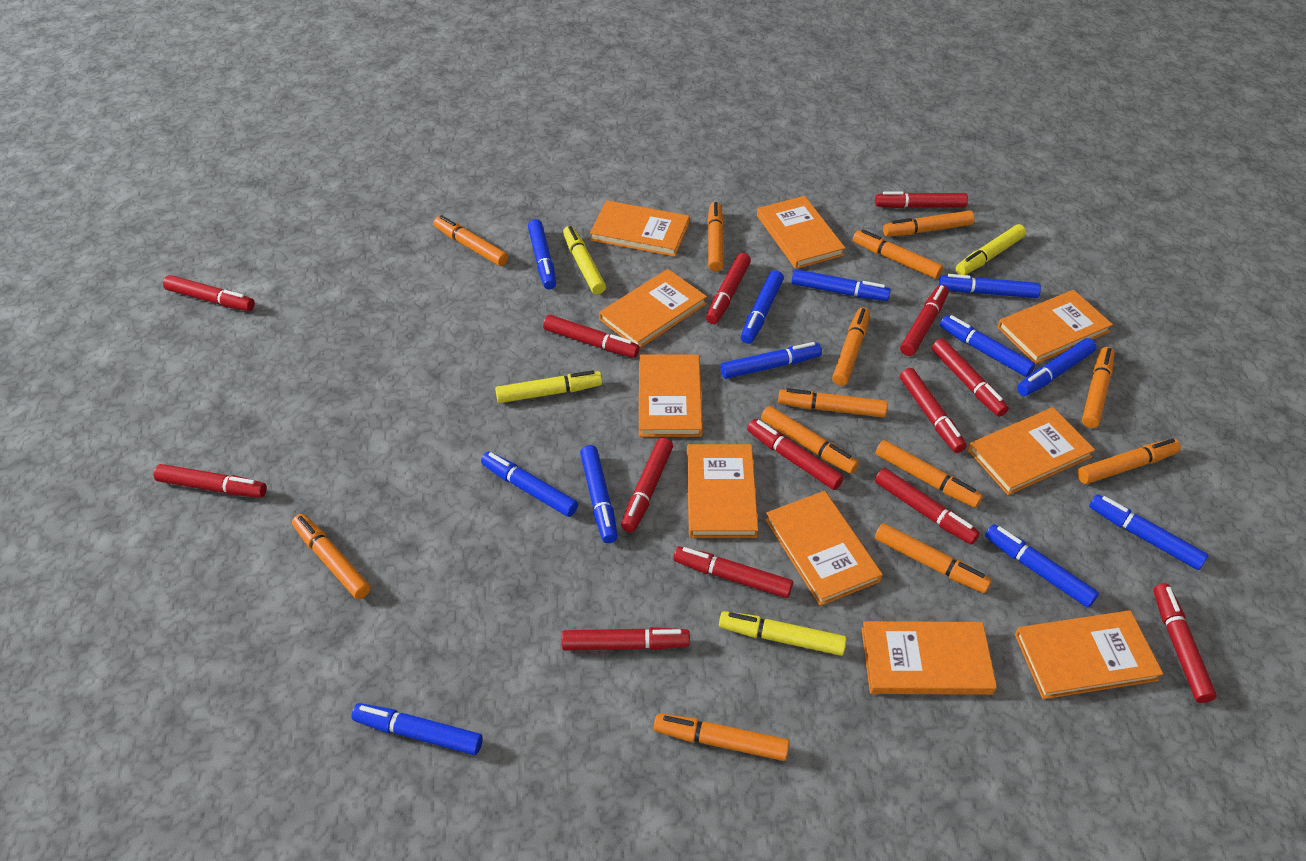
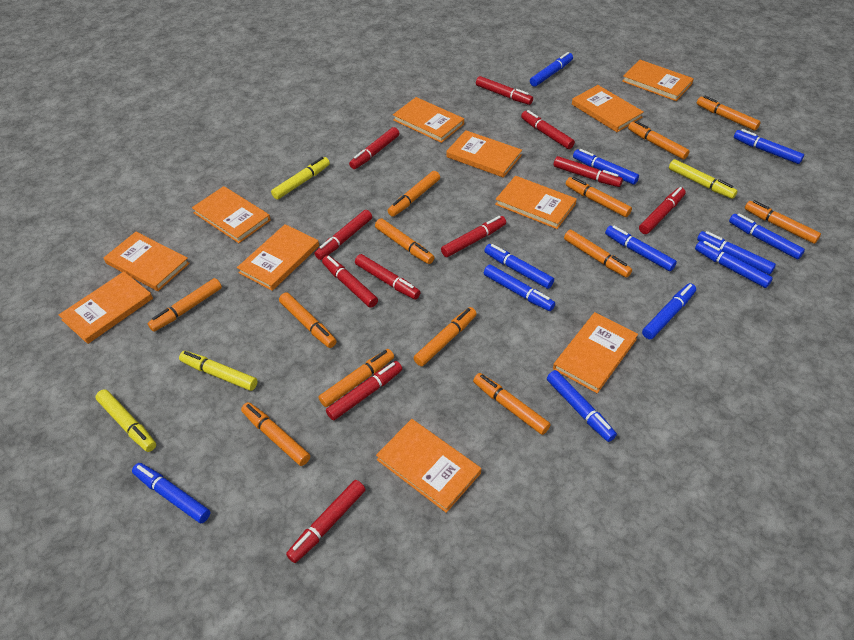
orange book: 10 -> 11
red marker: 14 -> 11

